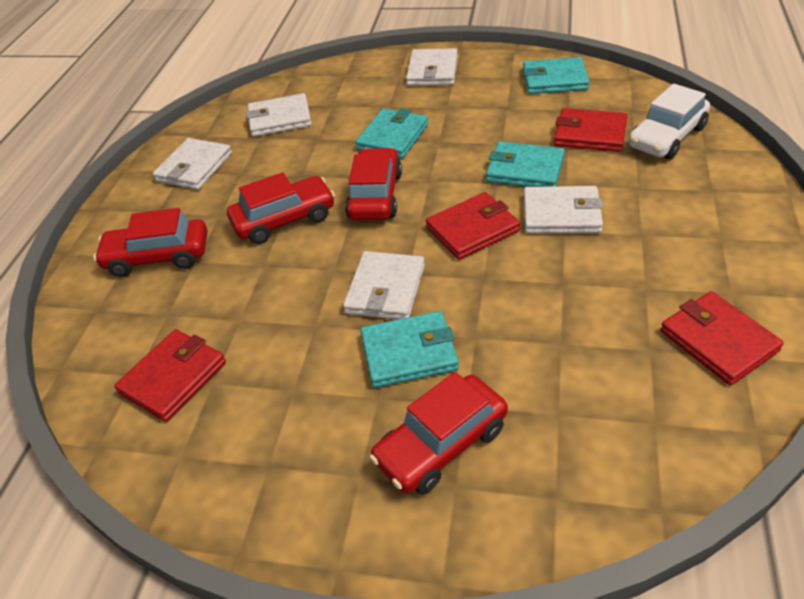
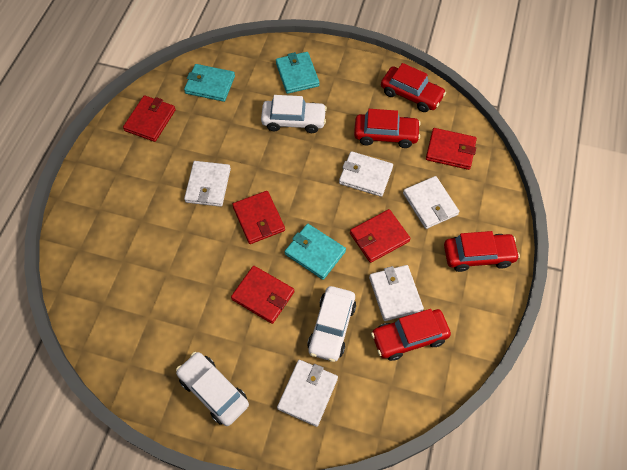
red wallet: 4 -> 5
turquoise wallet: 4 -> 3
white car: 1 -> 3

